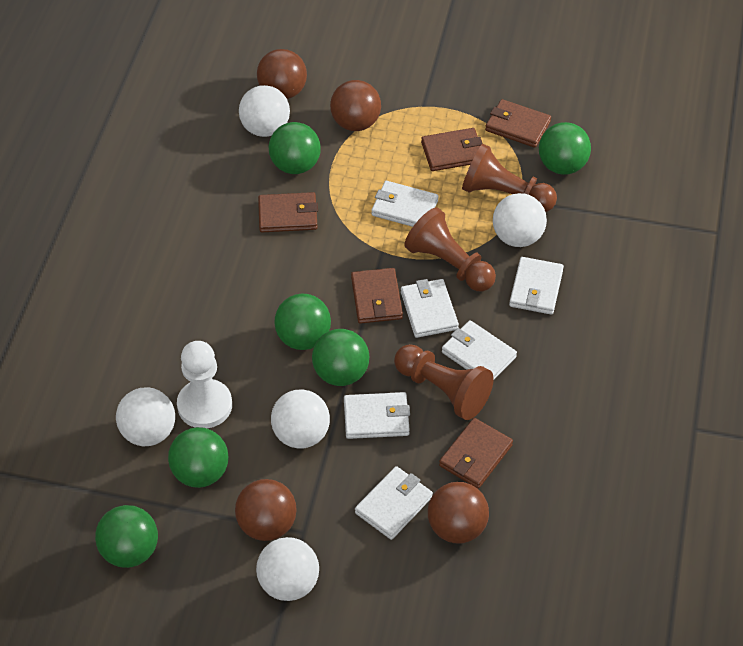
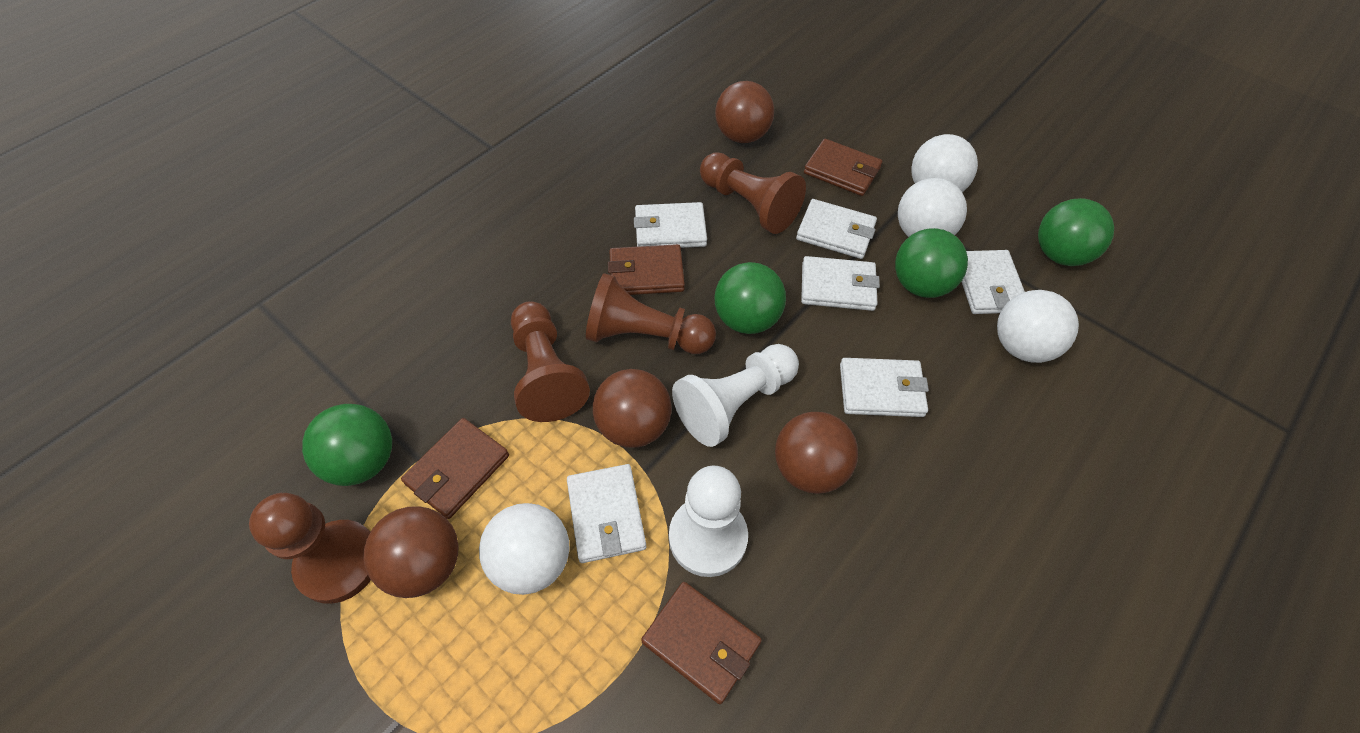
brown pawn: 3 -> 4
brown wallet: 5 -> 4
green ball: 6 -> 4
white ball: 5 -> 4
white pawn: 1 -> 2

